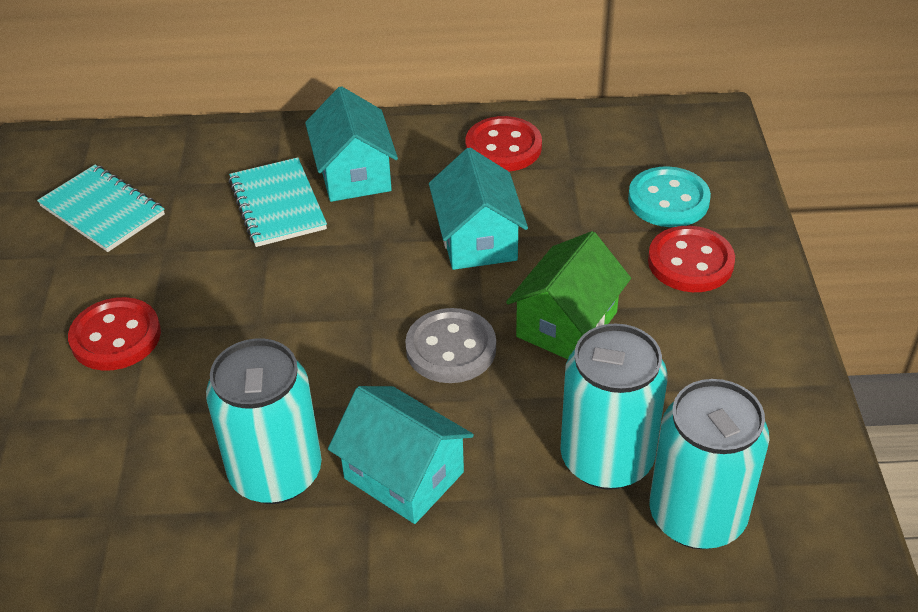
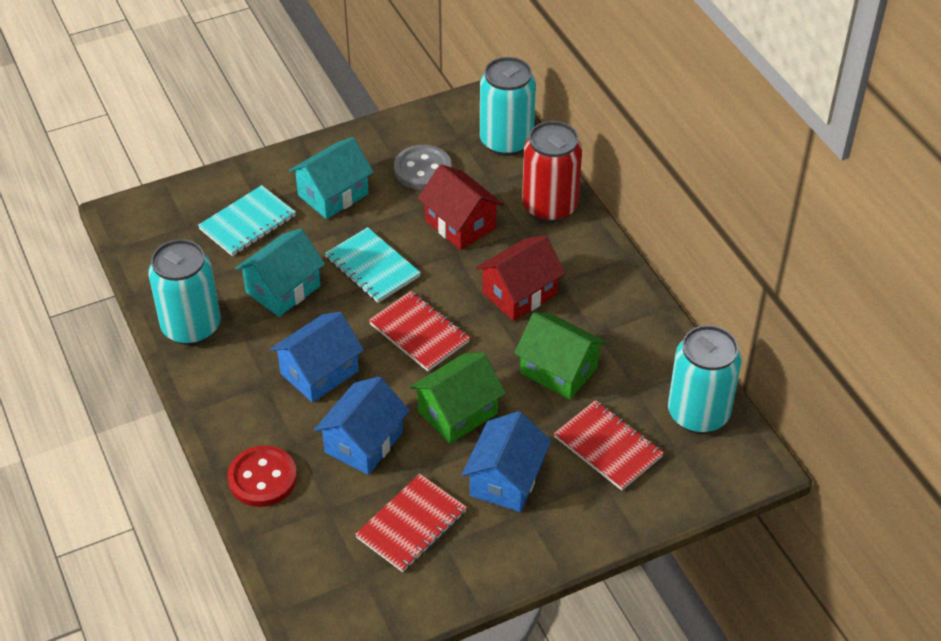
blue house: 0 -> 3
green house: 1 -> 2
red button: 3 -> 1
red can: 0 -> 1
red house: 0 -> 2
red notebook: 0 -> 3
turquoise button: 1 -> 0
turquoise house: 3 -> 2

